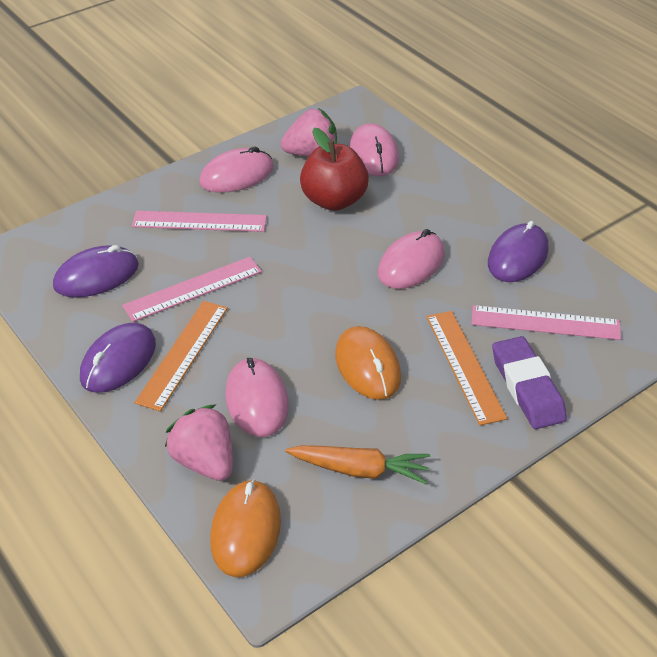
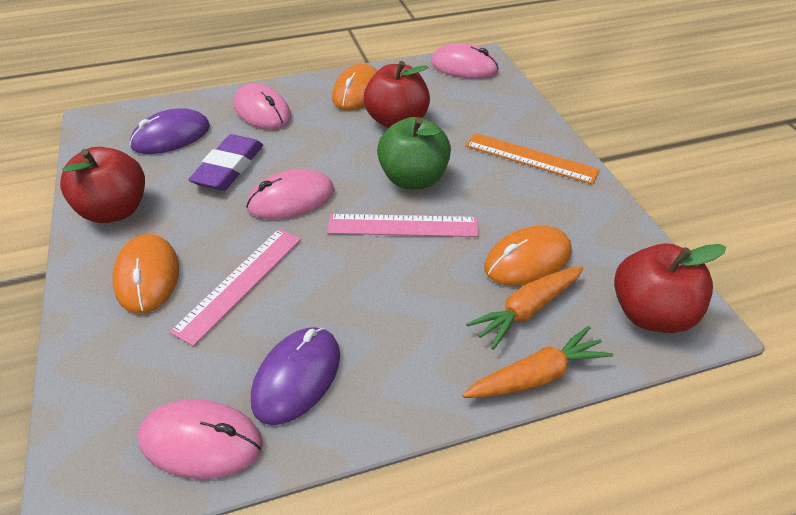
green apple: 0 -> 1
orange carrot: 1 -> 2
orange mouse: 2 -> 3
orange ruler: 2 -> 1
pink ruler: 3 -> 2
pink strawberry: 2 -> 0
purple mouse: 3 -> 2
red apple: 1 -> 3

